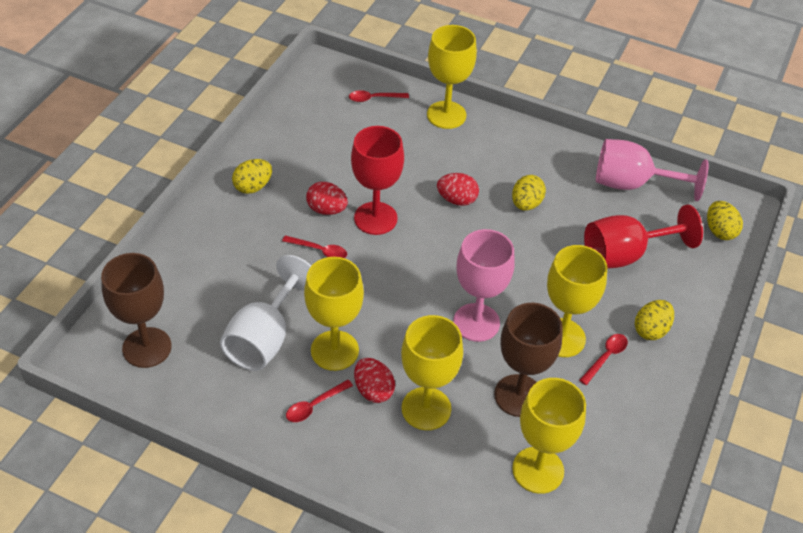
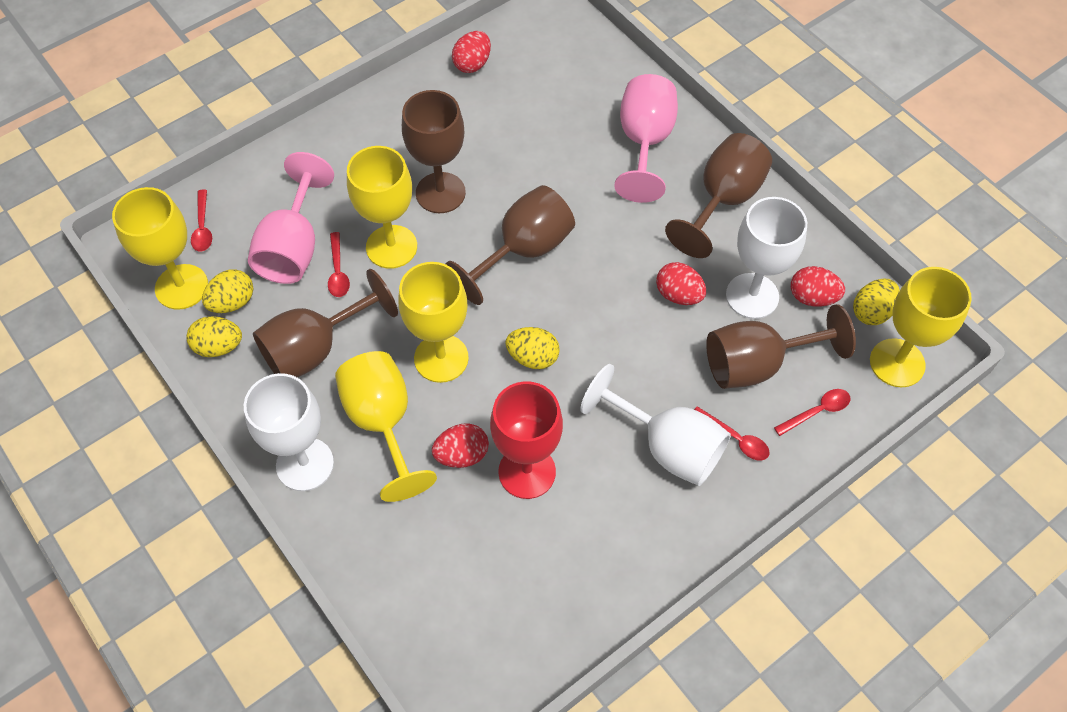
brown goblet: 2 -> 5
red egg: 3 -> 4
red goblet: 2 -> 1
white goblet: 1 -> 3

